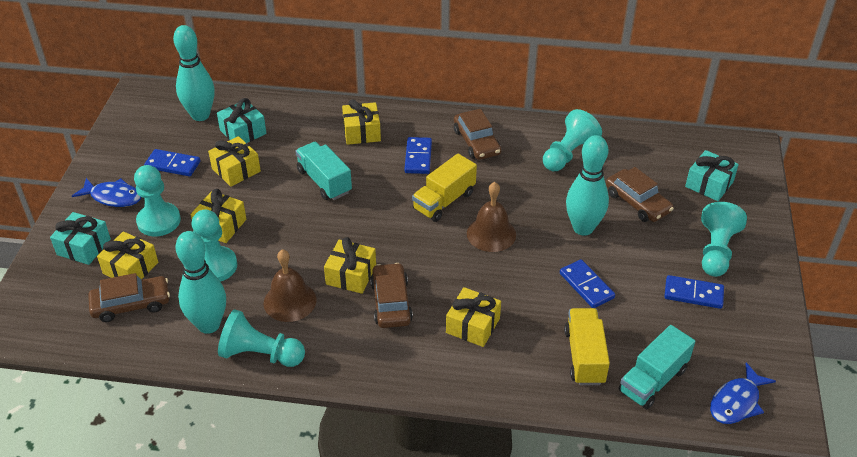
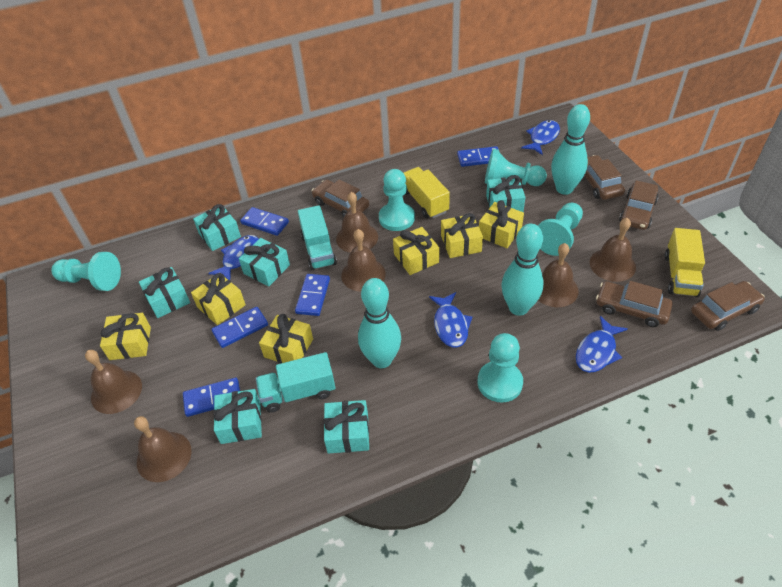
blue domino: 4 -> 5
blue fish: 2 -> 4
brown bell: 2 -> 6
brown car: 4 -> 5
turquoise gift: 3 -> 6

